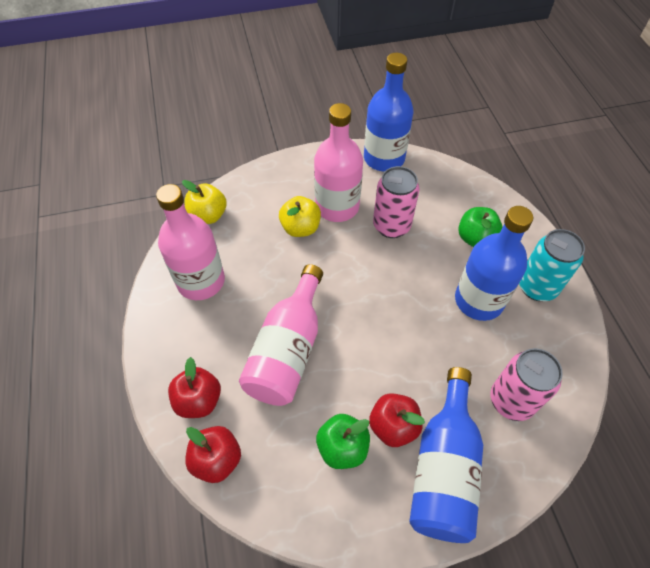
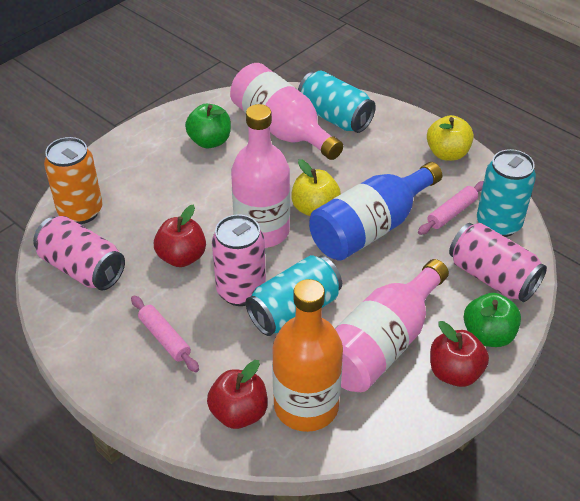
blue bottle: 3 -> 1
orange bottle: 0 -> 1
orange can: 0 -> 1
pink can: 2 -> 3
pink rolling pin: 0 -> 2
turquoise can: 1 -> 3

